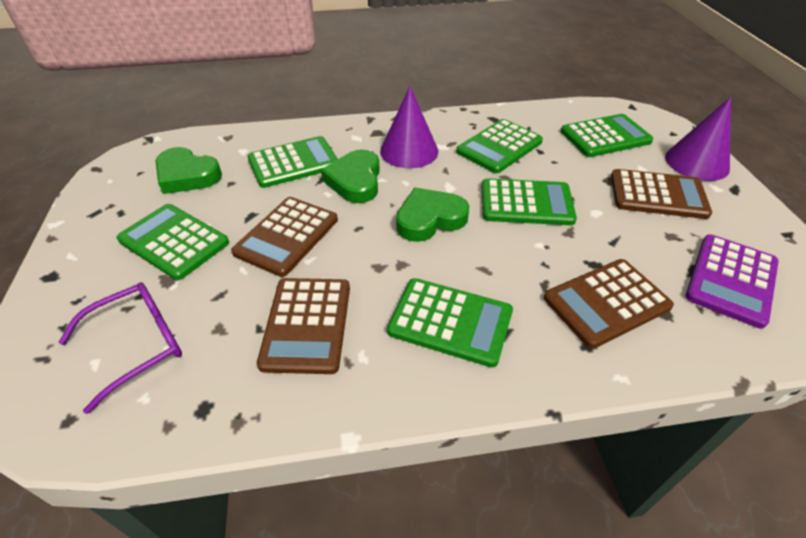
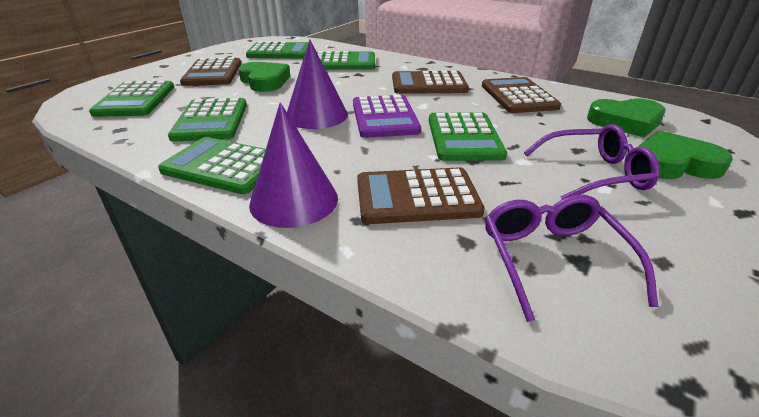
purple glasses: 1 -> 2

